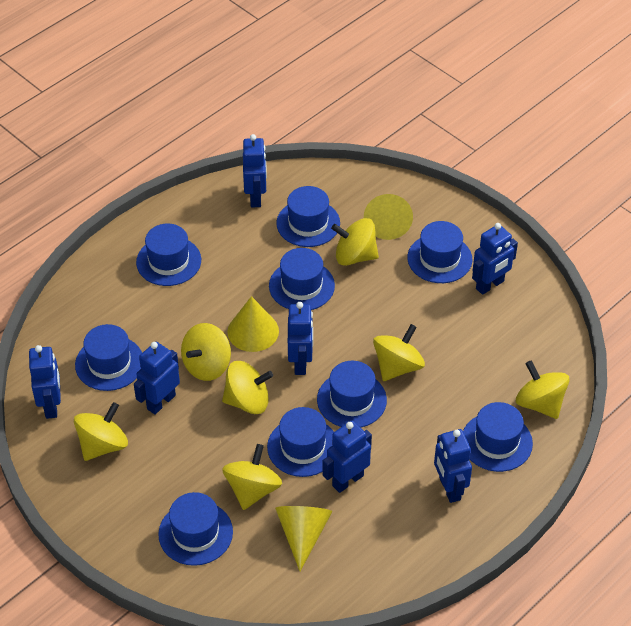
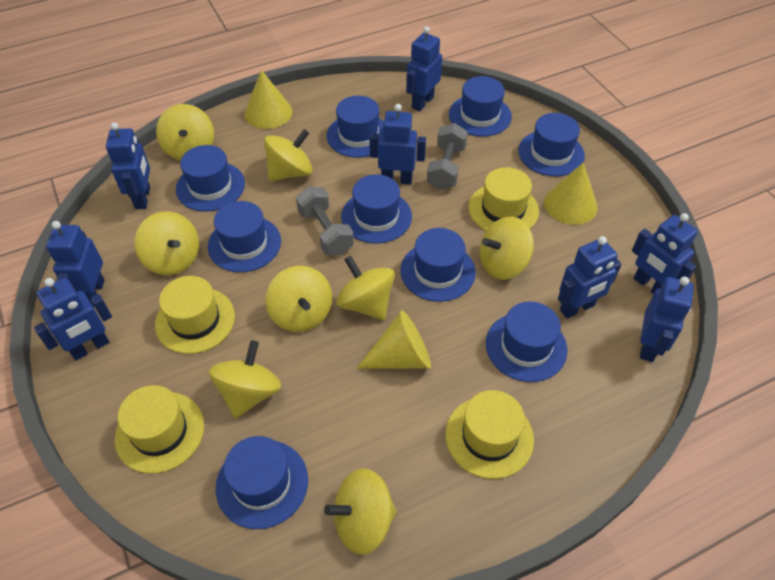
blue robot: 7 -> 8
grey dumbbell: 0 -> 2
yellow hat: 0 -> 4
yellow spinning top: 7 -> 8

